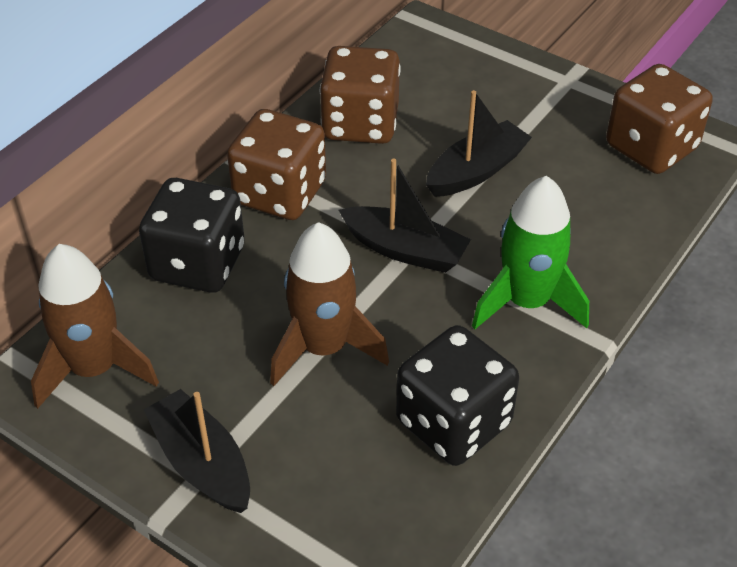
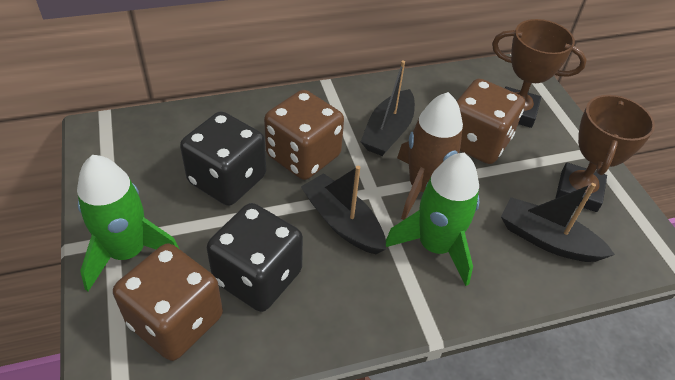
brown rocket: 2 -> 1
brown trophy: 0 -> 2
green rocket: 1 -> 2

